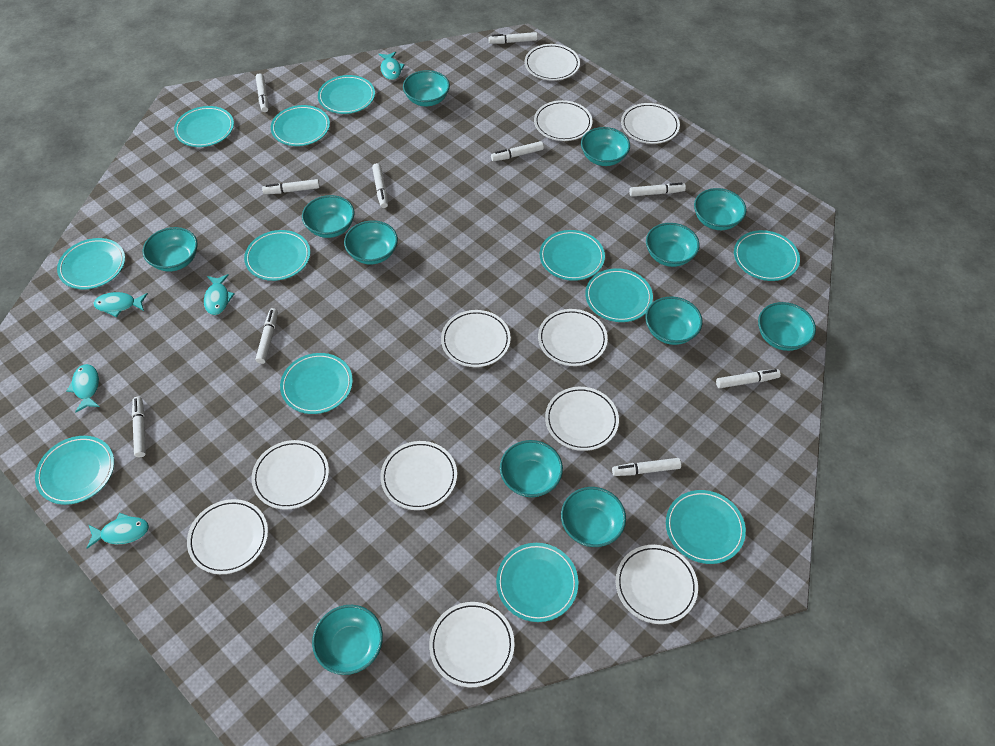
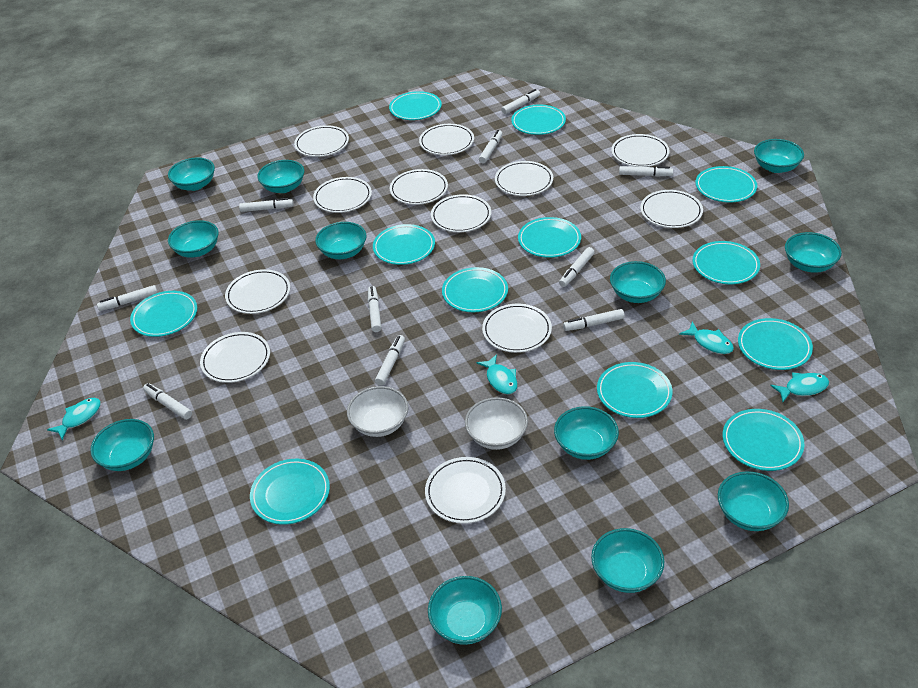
turquoise fish: 5 -> 4
white bowl: 0 -> 2
white plate: 11 -> 12

